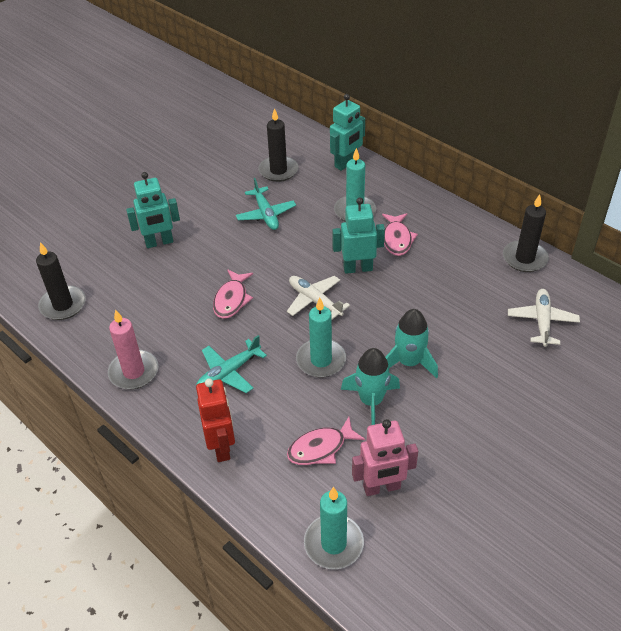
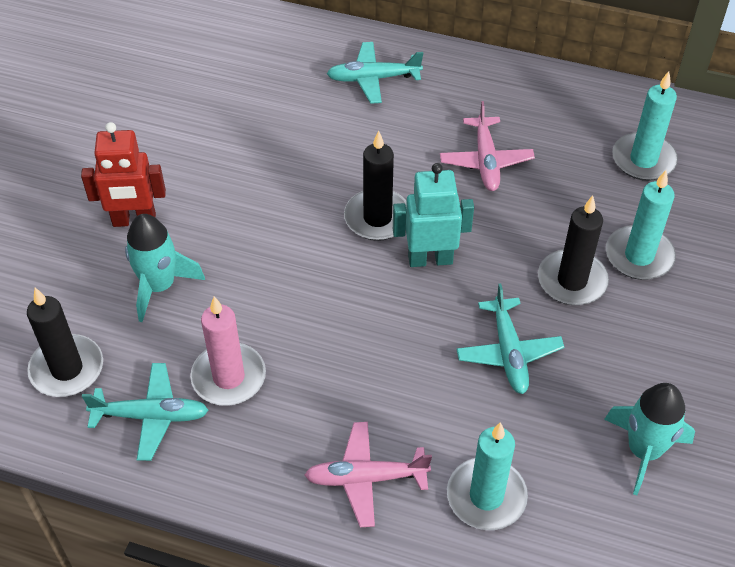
pink fish: 3 -> 0
pink plane: 0 -> 2
pink robot: 1 -> 0
turquoise plane: 2 -> 3
turquoise robot: 3 -> 1
white plane: 2 -> 0

